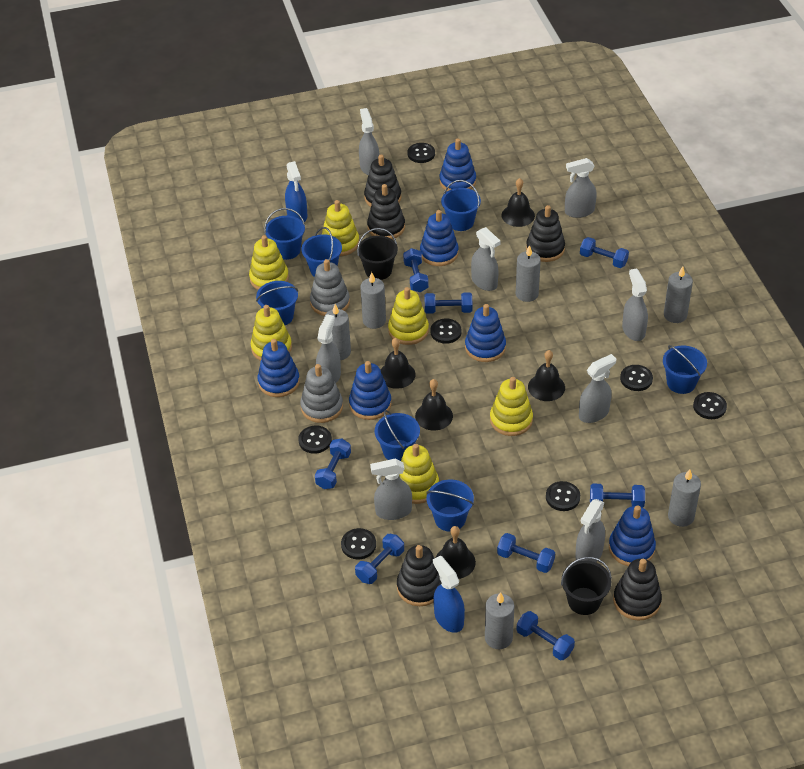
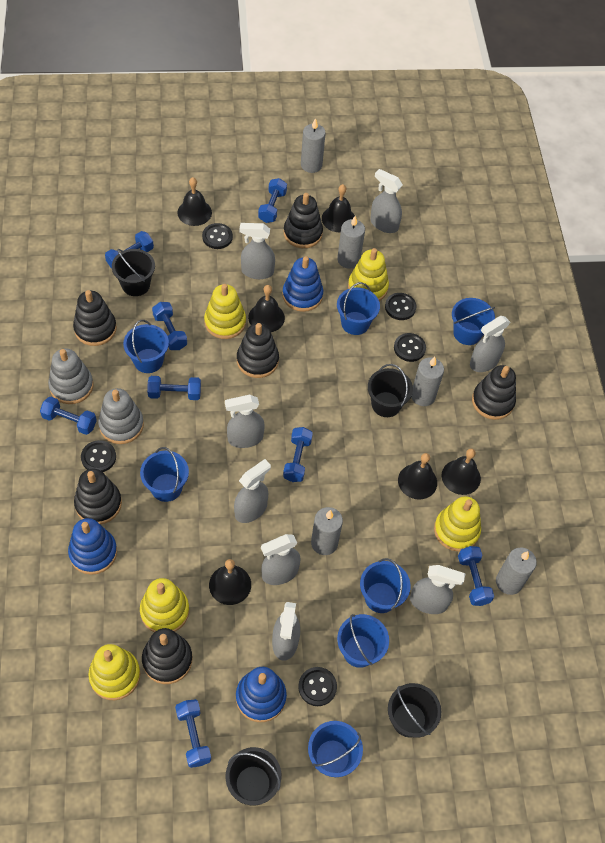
black bell: 5 -> 6
black bucket: 2 -> 4
black button: 7 -> 5
black stacking toy: 5 -> 6
blue spray bottle: 2 -> 0
blue stacking toy: 6 -> 3
grey candle: 6 -> 5
yellow stacking toy: 6 -> 5

